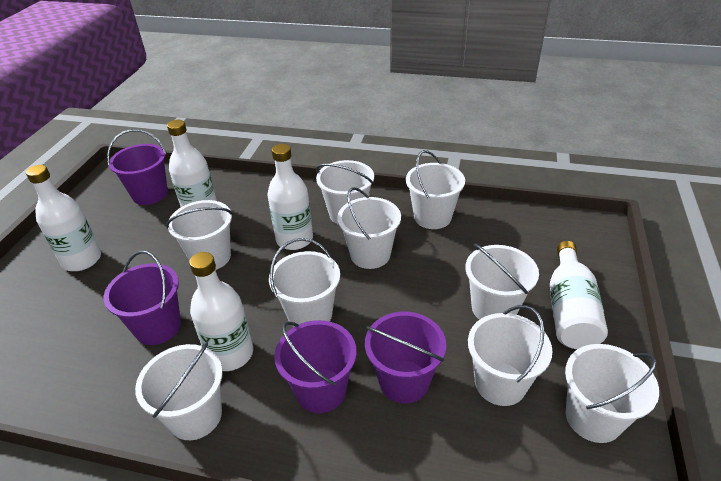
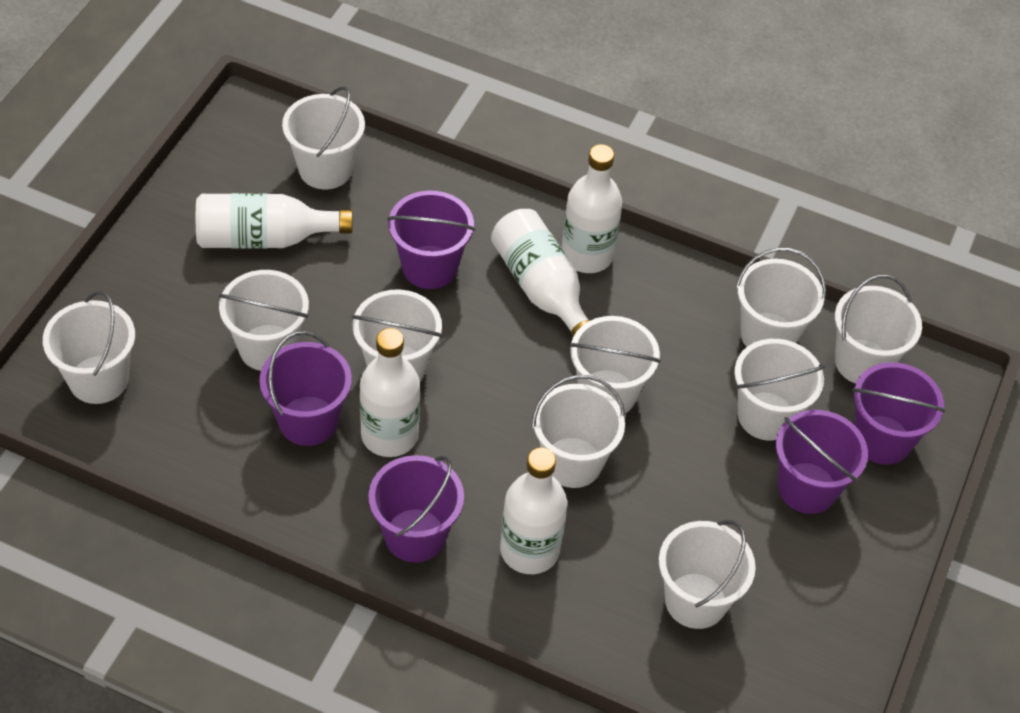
purple bucket: 4 -> 5
white bucket: 9 -> 10

